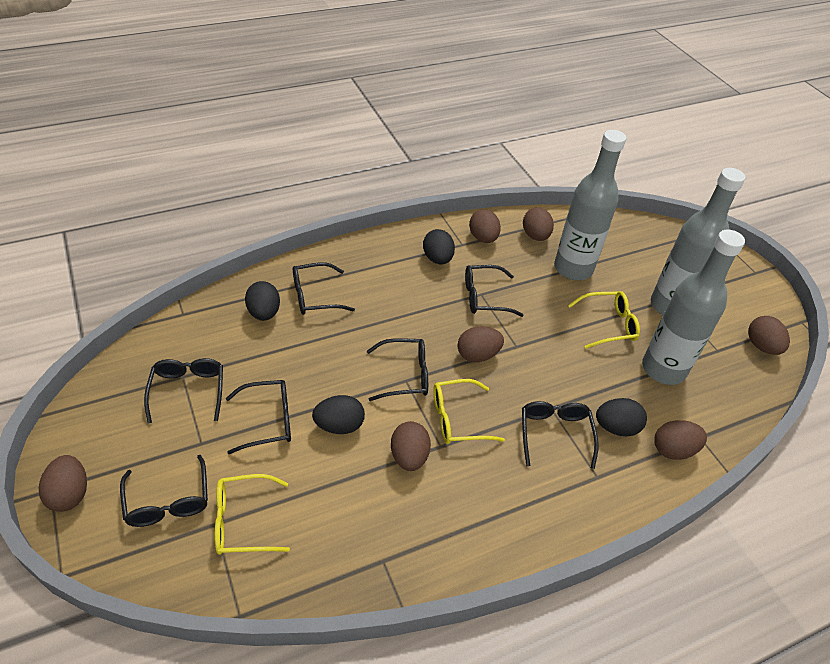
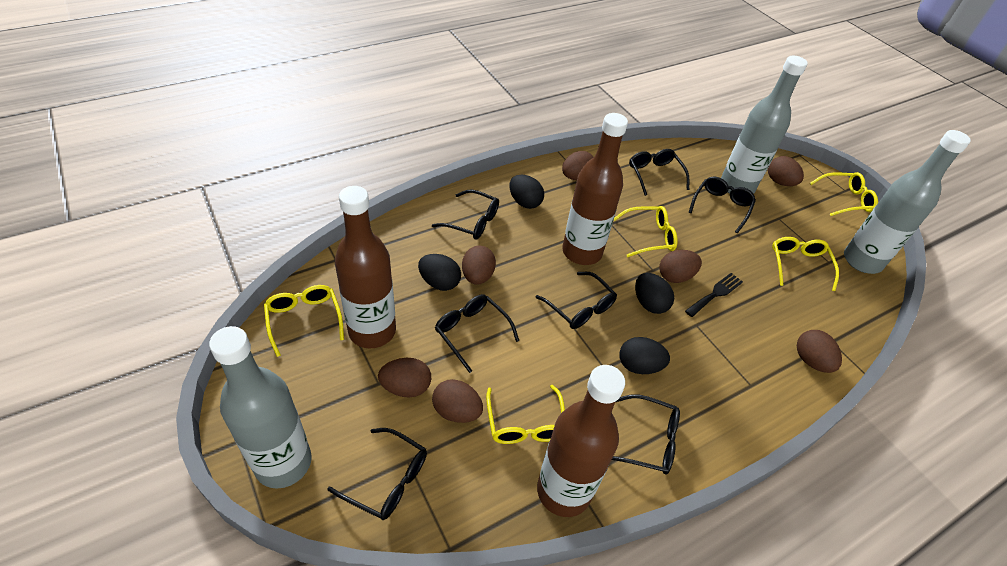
black fork: 0 -> 1
brown bottle: 0 -> 3
yellow glasses: 3 -> 5

